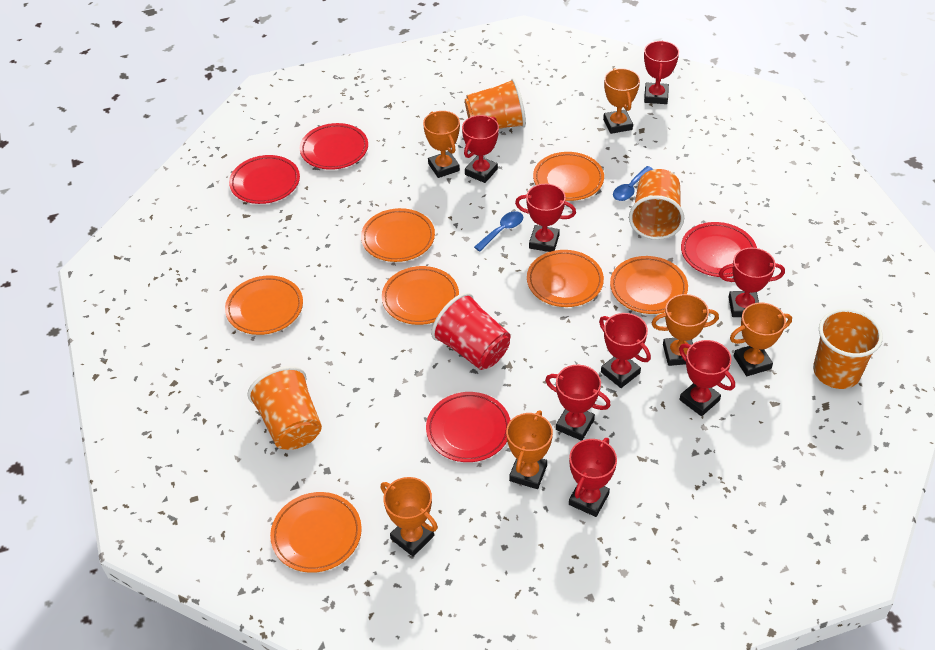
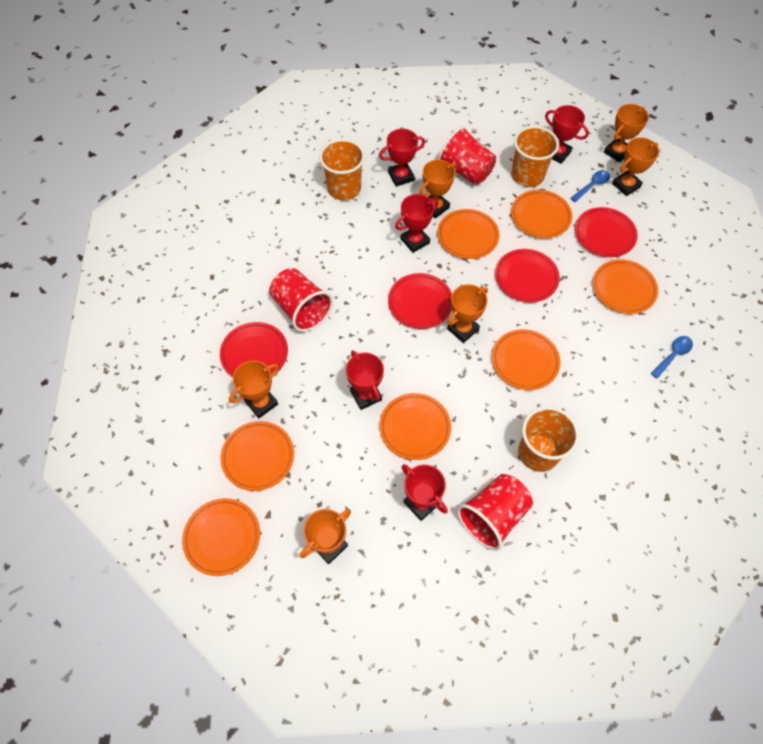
orange cup: 4 -> 3
red cup: 1 -> 3
red trophy: 8 -> 5

